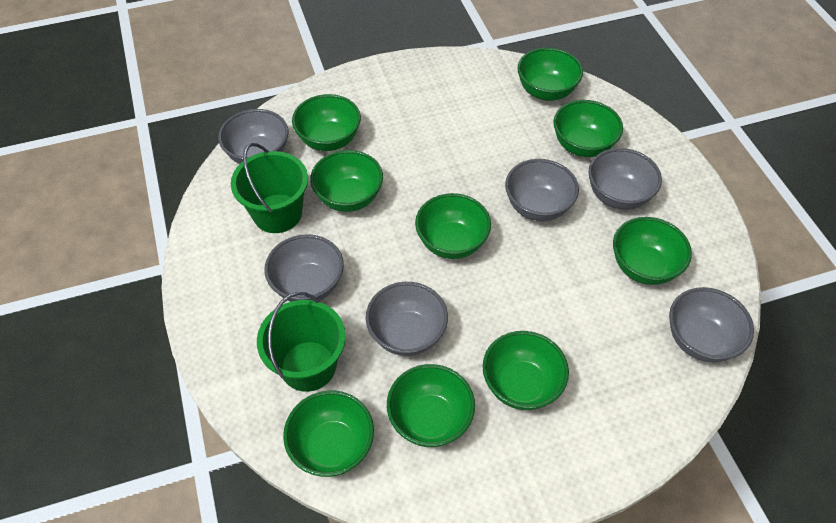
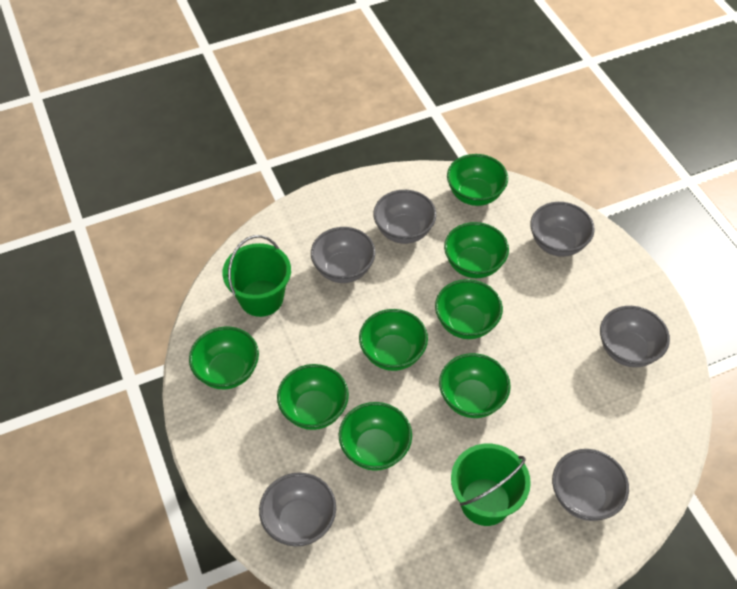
green bowl: 9 -> 8

